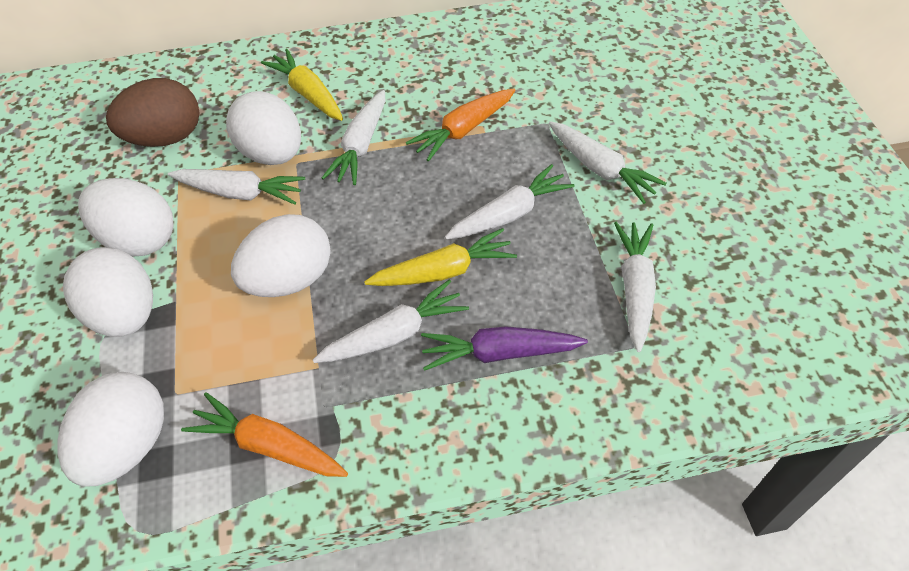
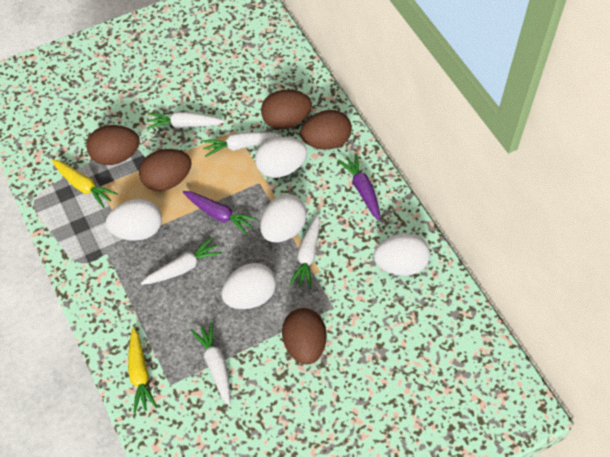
brown egg: 1 -> 5
orange carrot: 2 -> 0
purple carrot: 1 -> 2
white carrot: 6 -> 5

